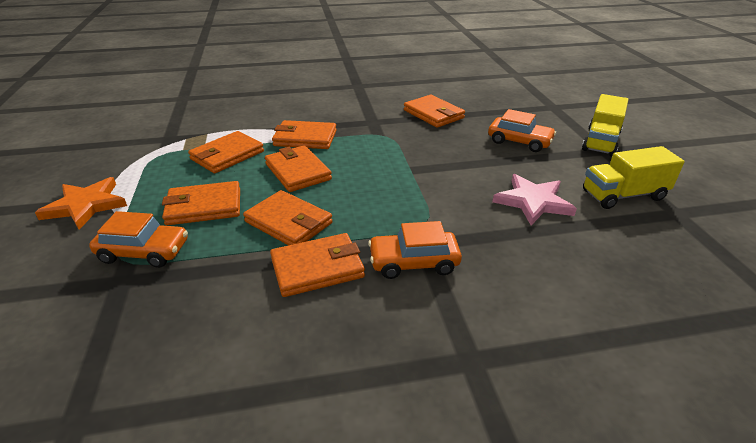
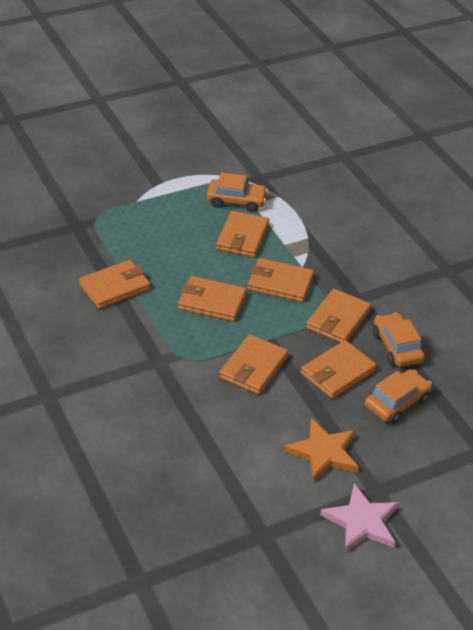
yellow truck: 2 -> 0

